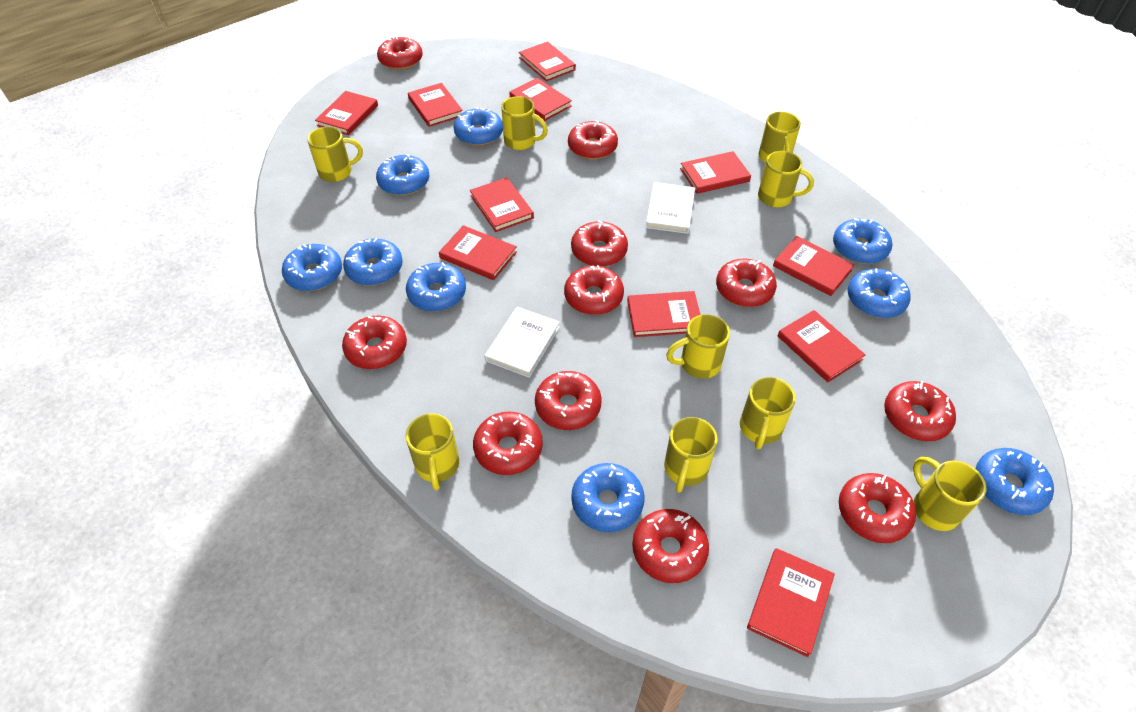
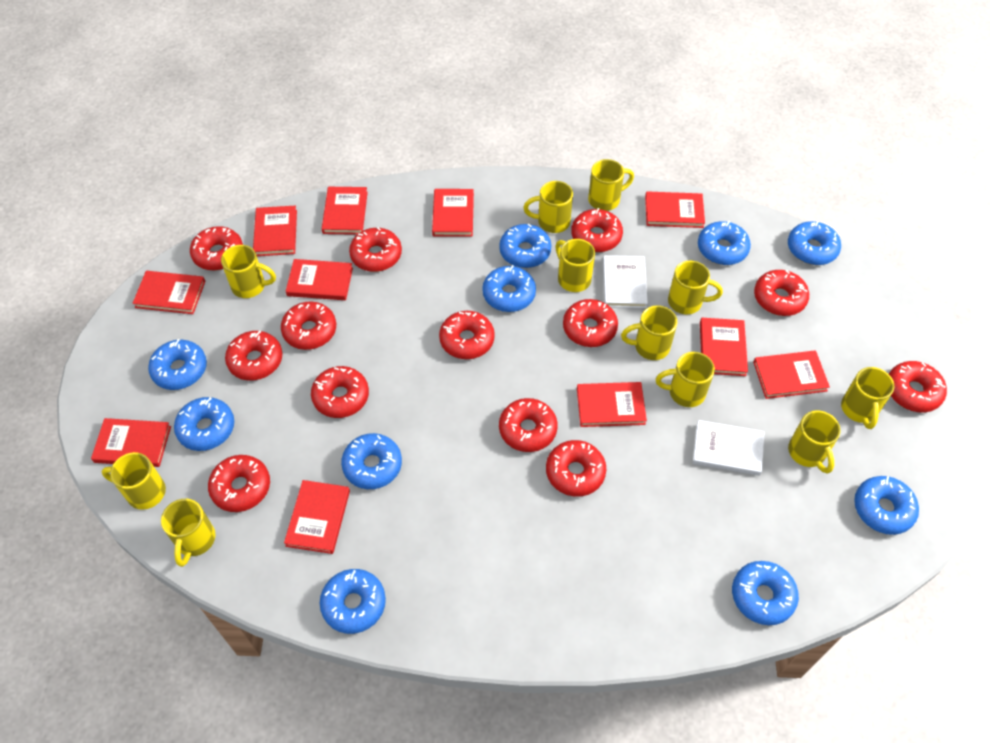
blue donut: 9 -> 10
red donut: 11 -> 13
yellow mug: 9 -> 11

